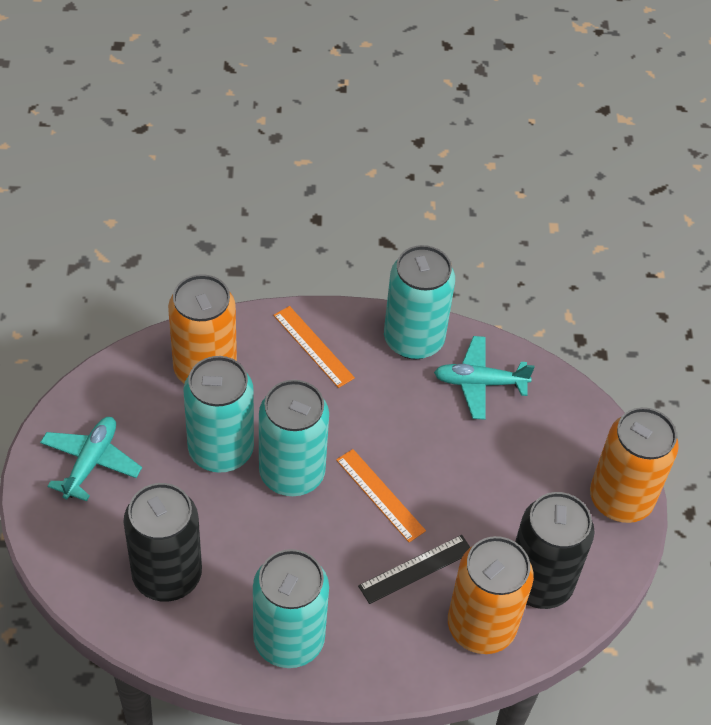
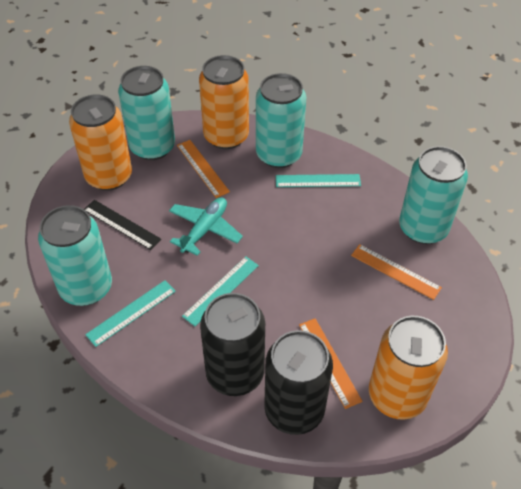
orange ruler: 2 -> 3
turquoise plane: 2 -> 1
turquoise ruler: 0 -> 3

